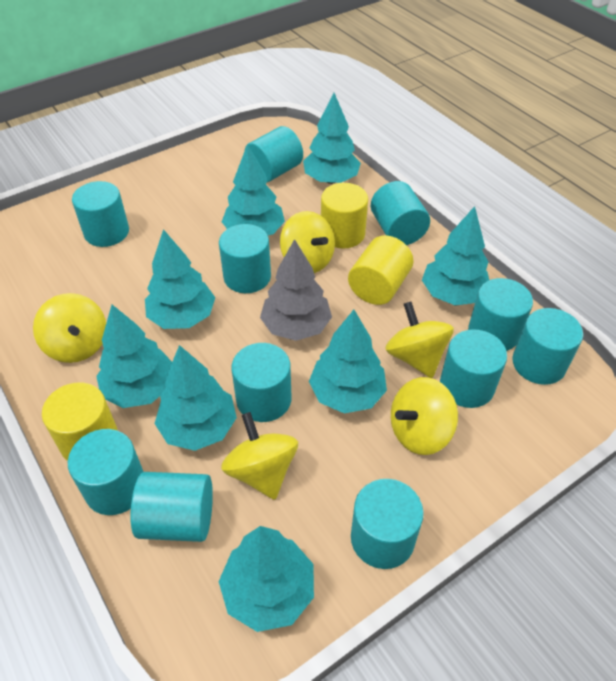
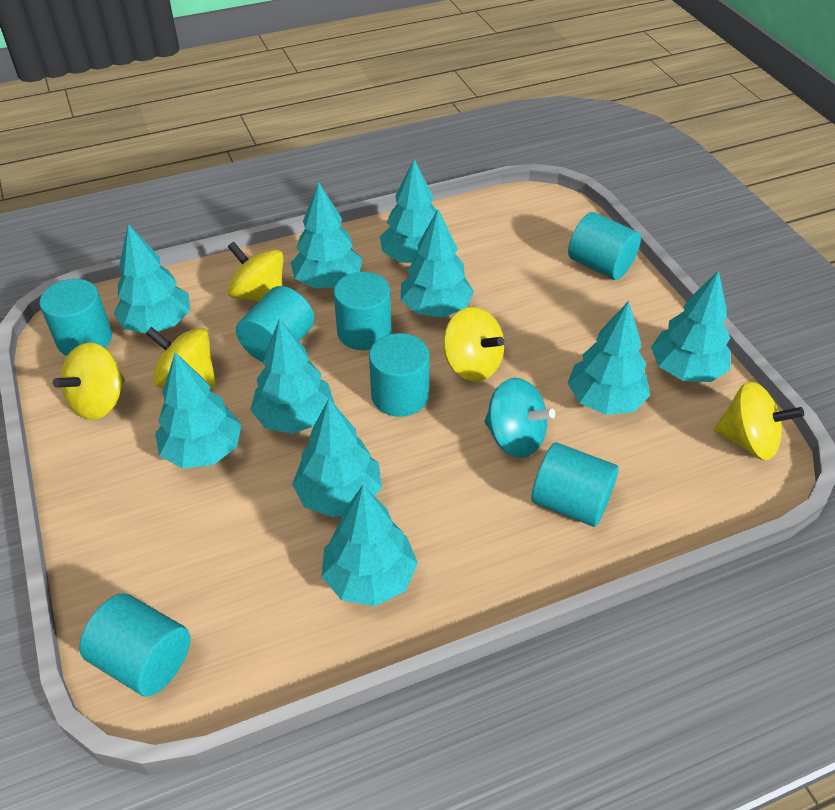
grey tree: 1 -> 0
turquoise cylinder: 11 -> 7
turquoise spinning top: 0 -> 1
turquoise tree: 8 -> 10
yellow cylinder: 3 -> 0

